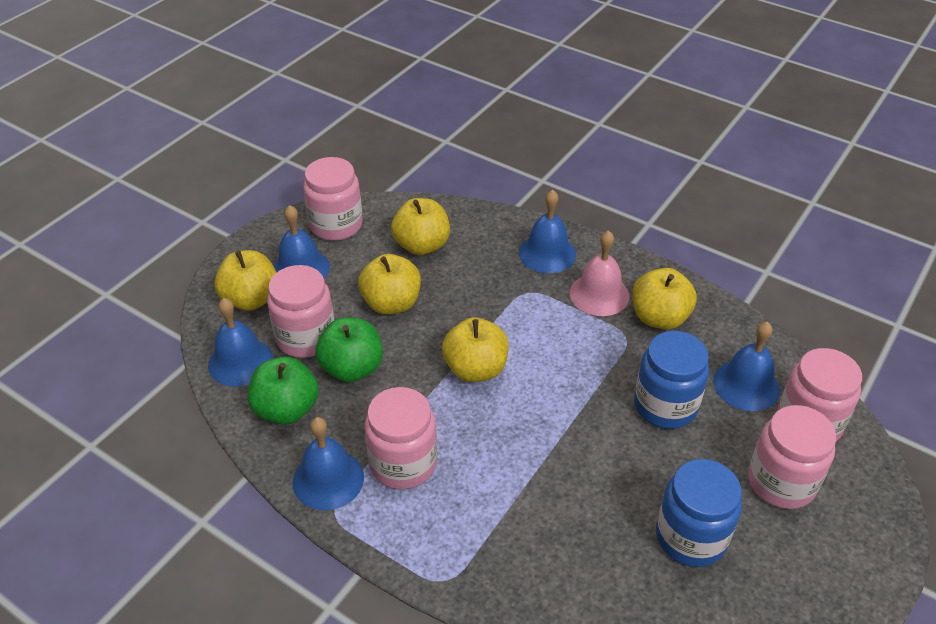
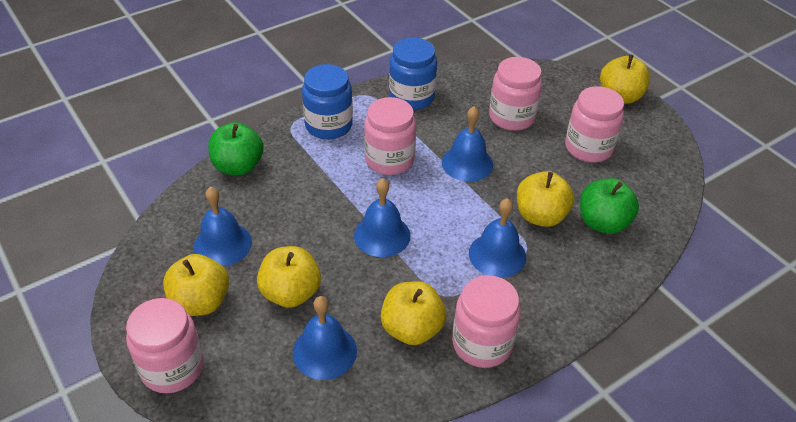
pink bell: 1 -> 0

